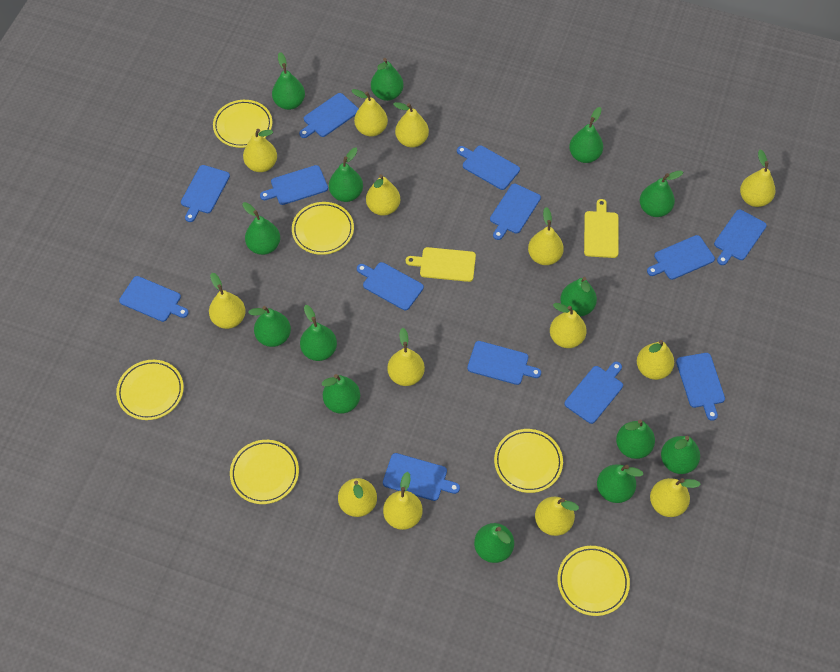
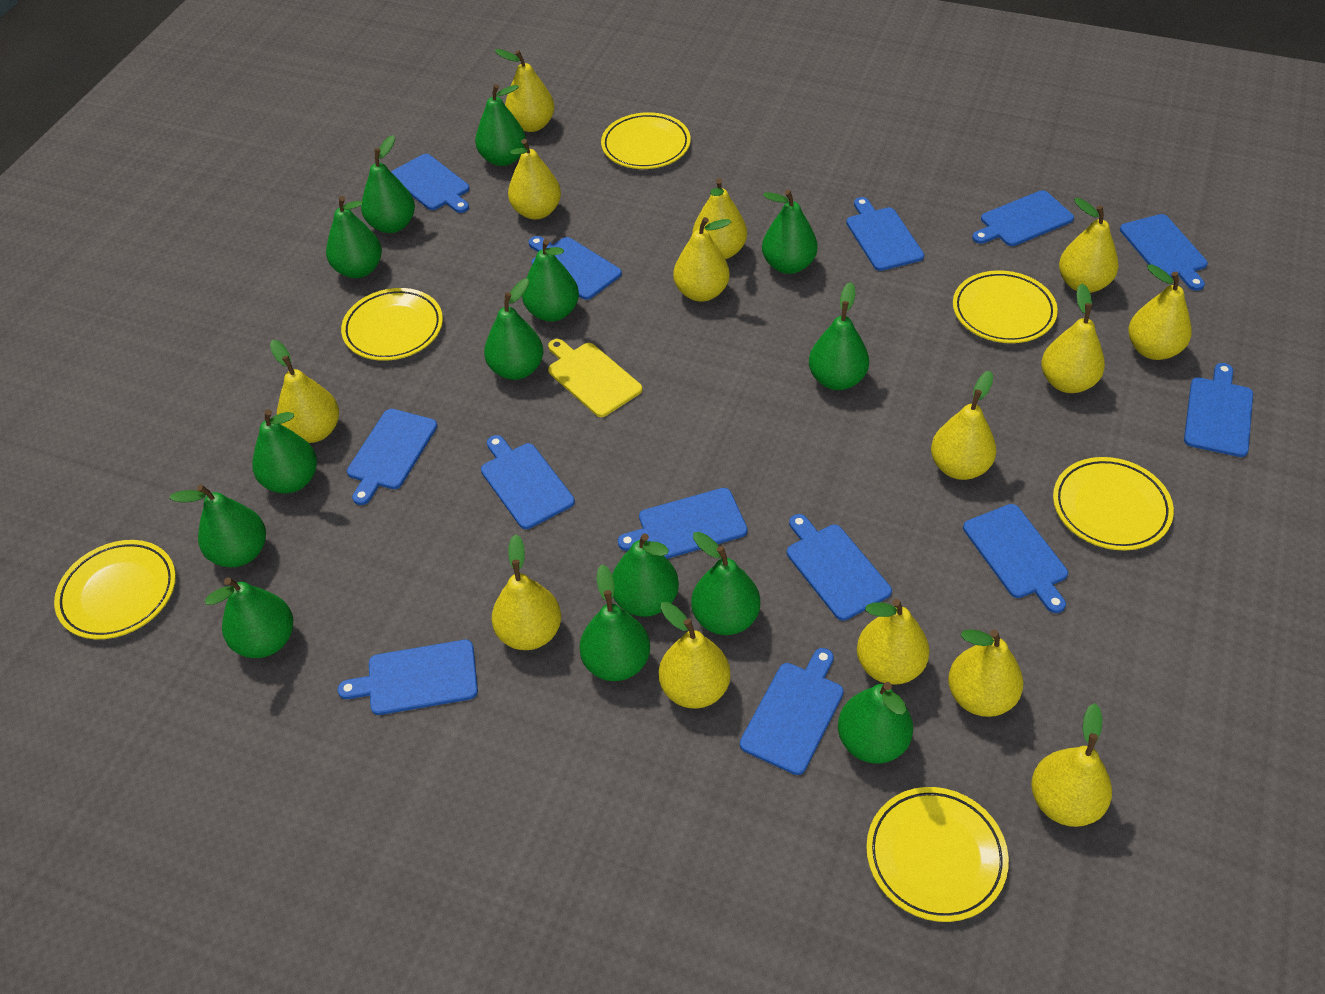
yellow cutting board: 2 -> 1

